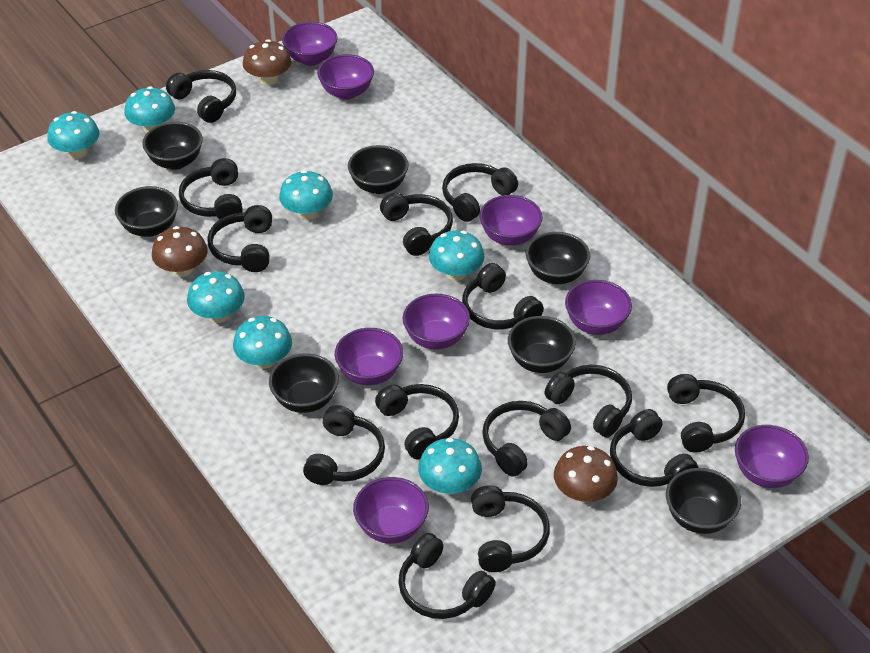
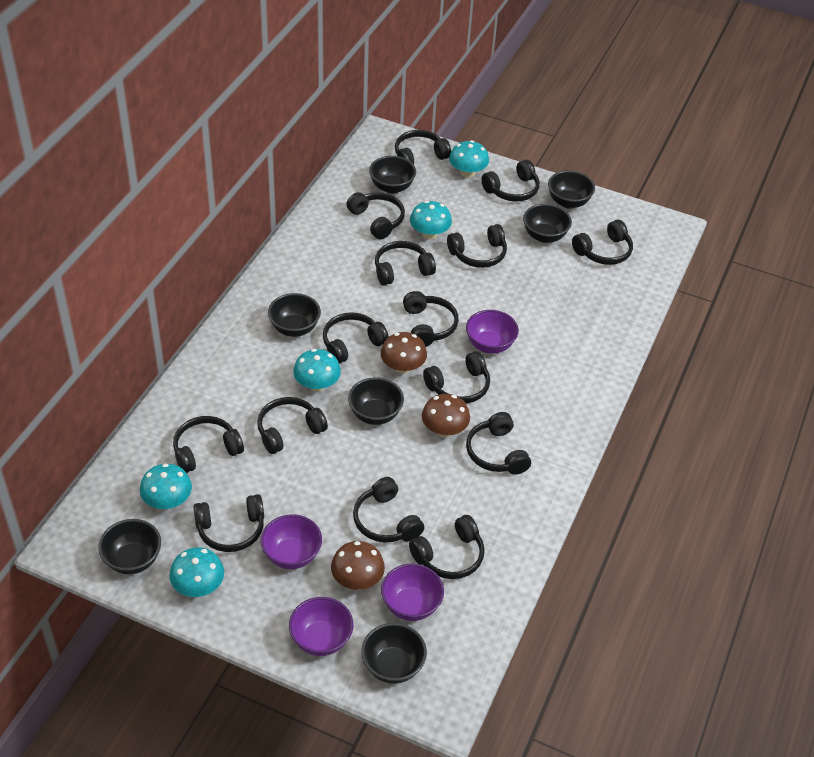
black headphones: 14 -> 15
purple bowl: 8 -> 4
turquoise mushroom: 7 -> 5

